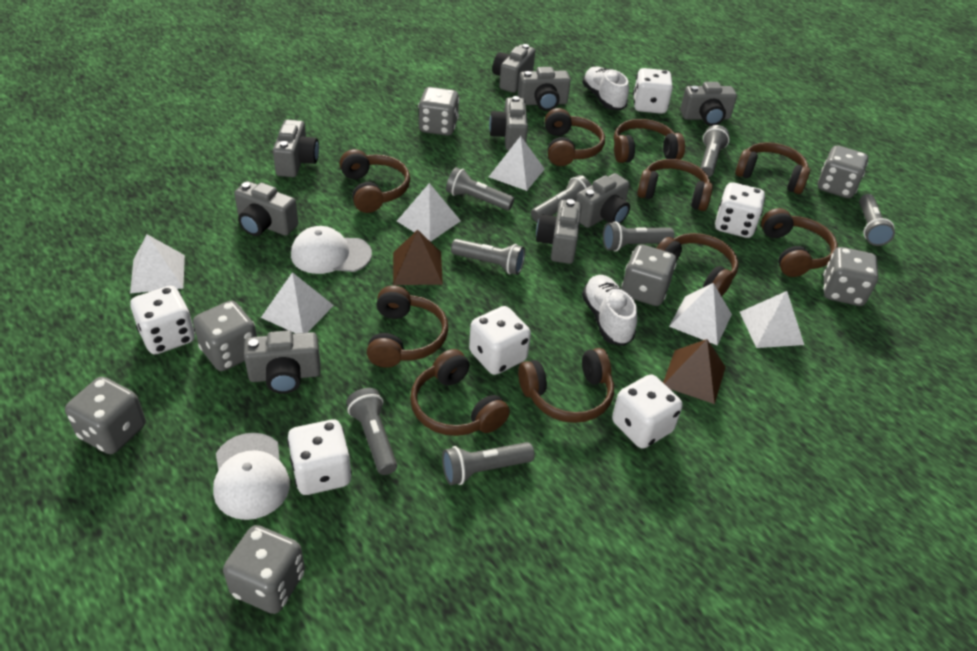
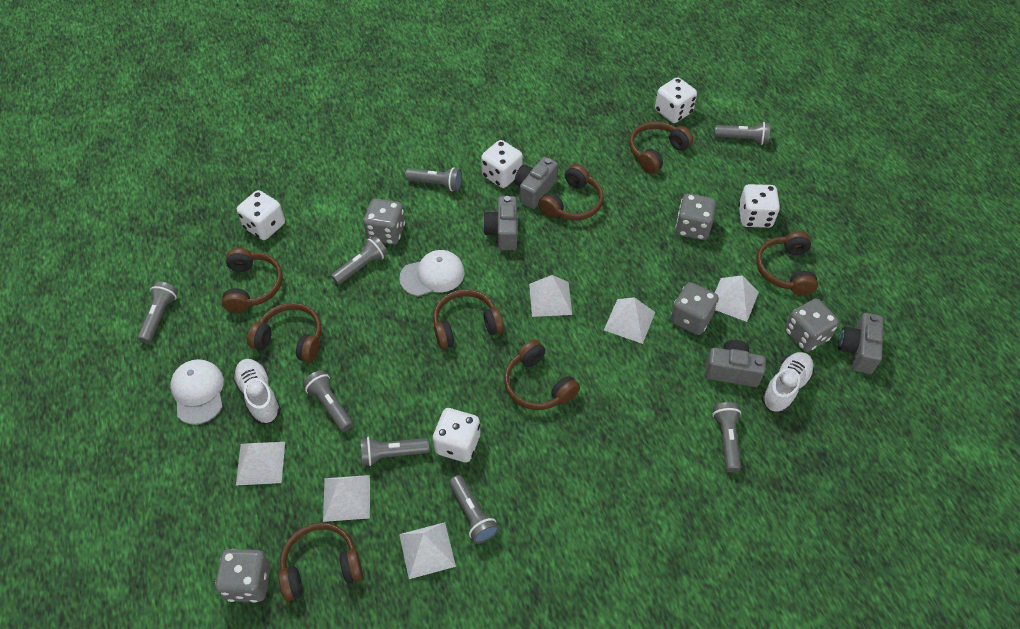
brown headphones: 10 -> 8
brown pyramid: 2 -> 0
grey camera: 9 -> 4
grey dice: 7 -> 5
white dice: 6 -> 5

